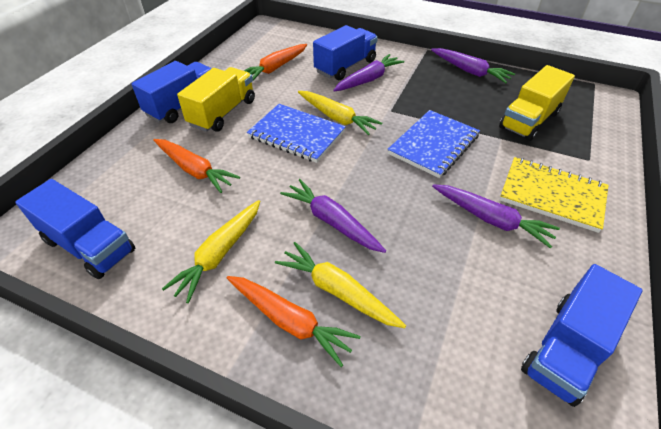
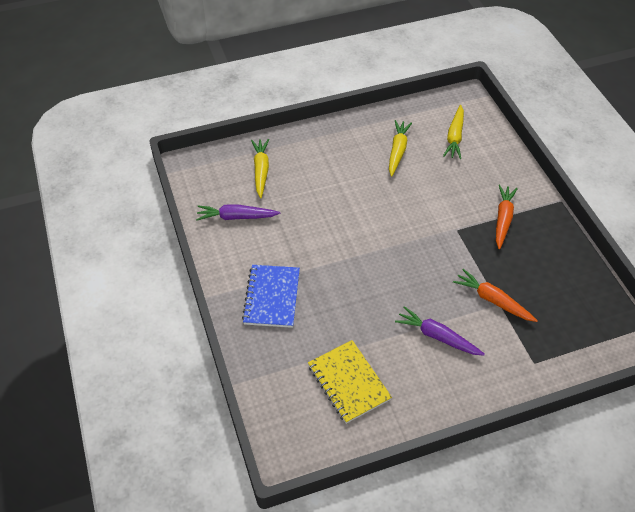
blue notebook: 2 -> 1
blue truck: 4 -> 0
orange carrot: 3 -> 2
purple carrot: 4 -> 2
yellow truck: 2 -> 0

